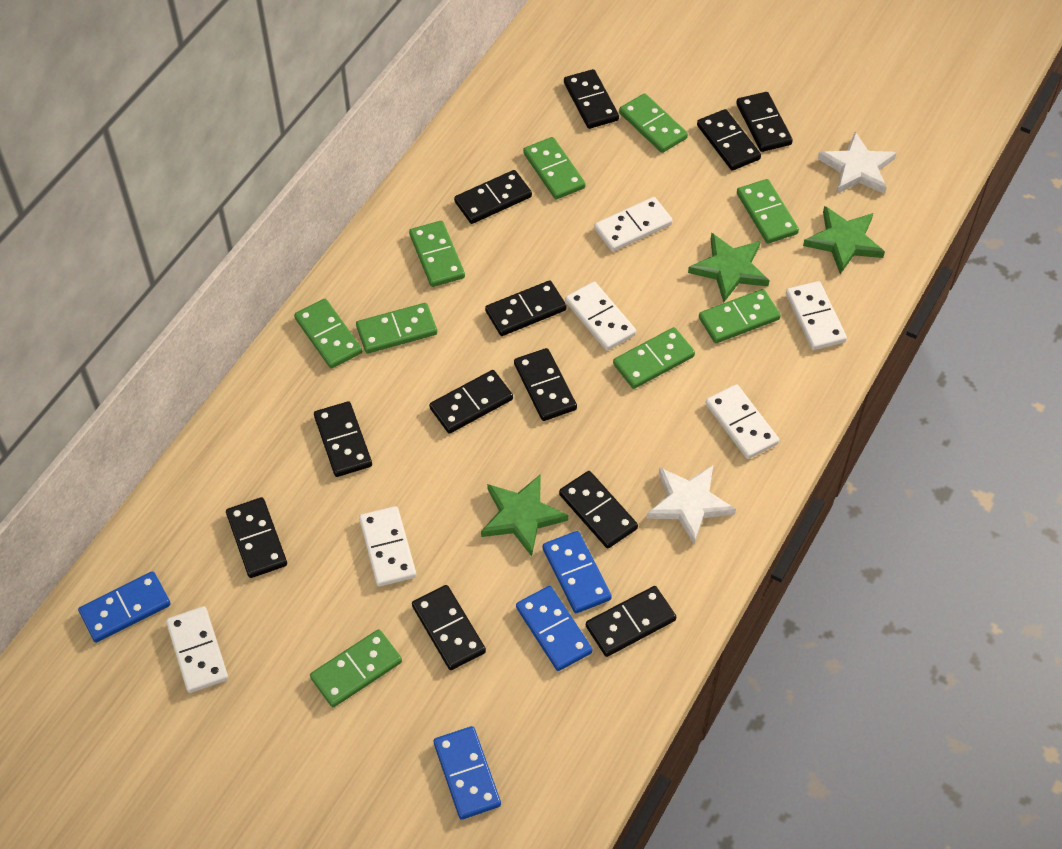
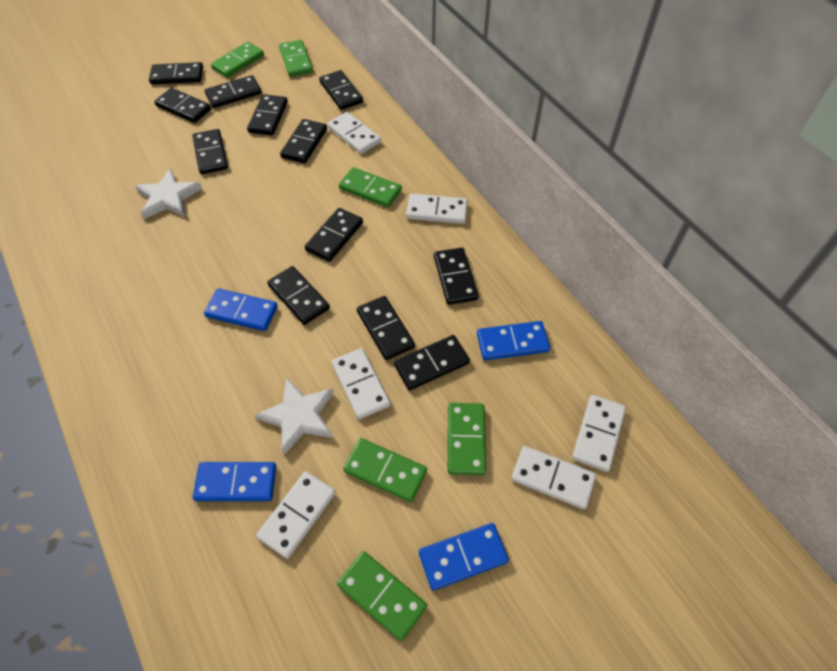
green domino: 9 -> 6
green star: 3 -> 0

